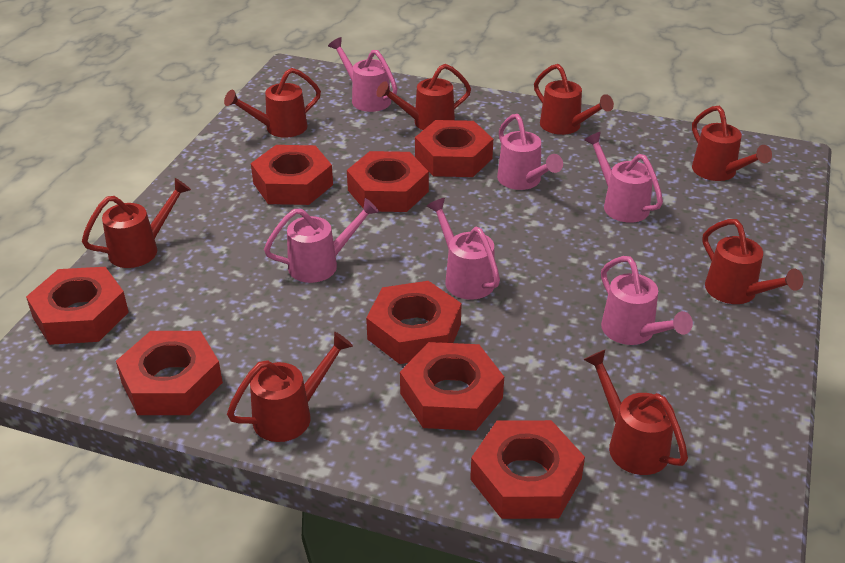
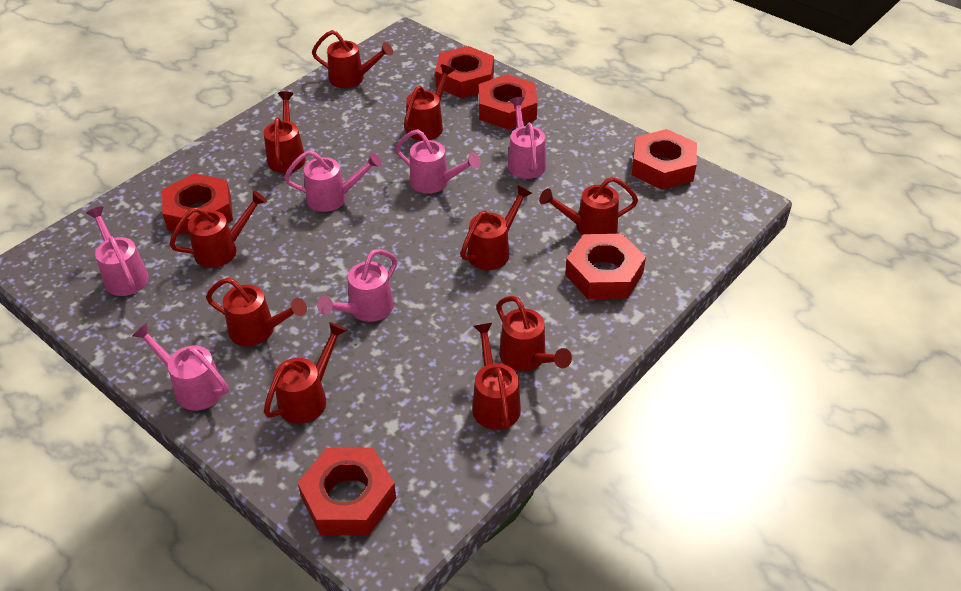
red nut: 8 -> 6
red watering can: 8 -> 10

